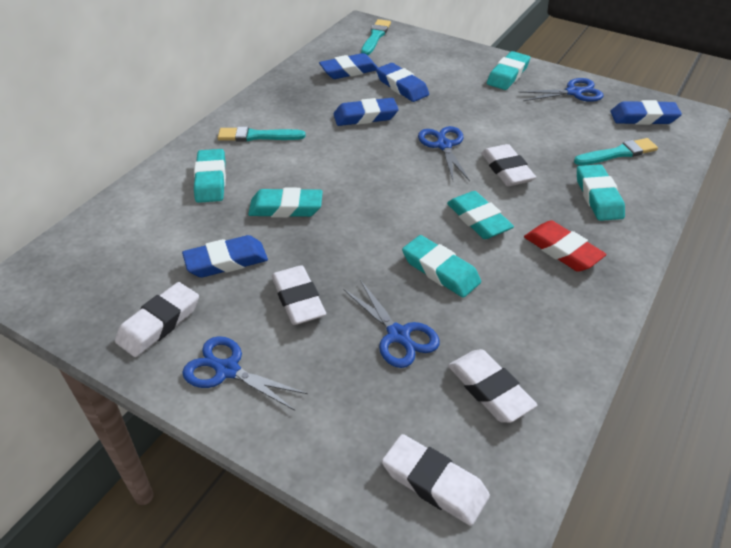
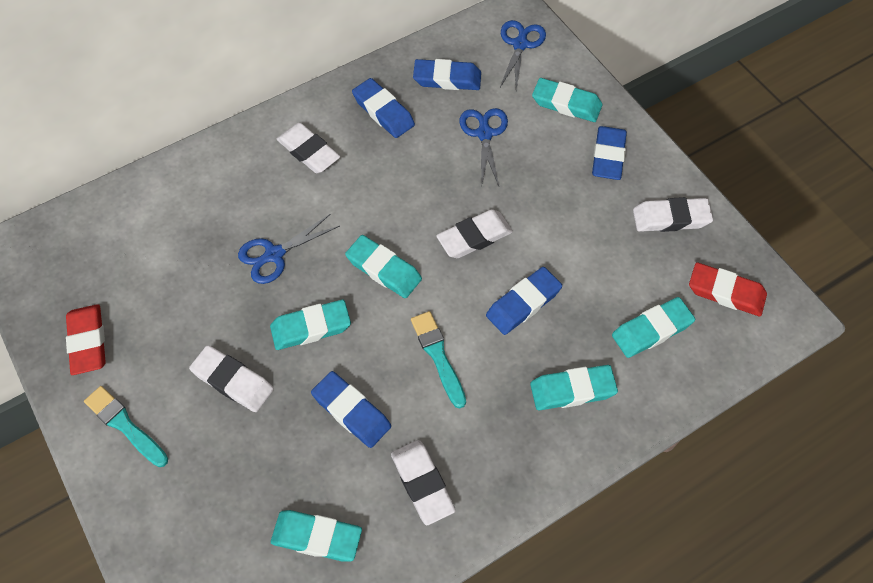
blue scissors: 4 -> 3
red eraser: 1 -> 2
turquoise brush: 3 -> 2

